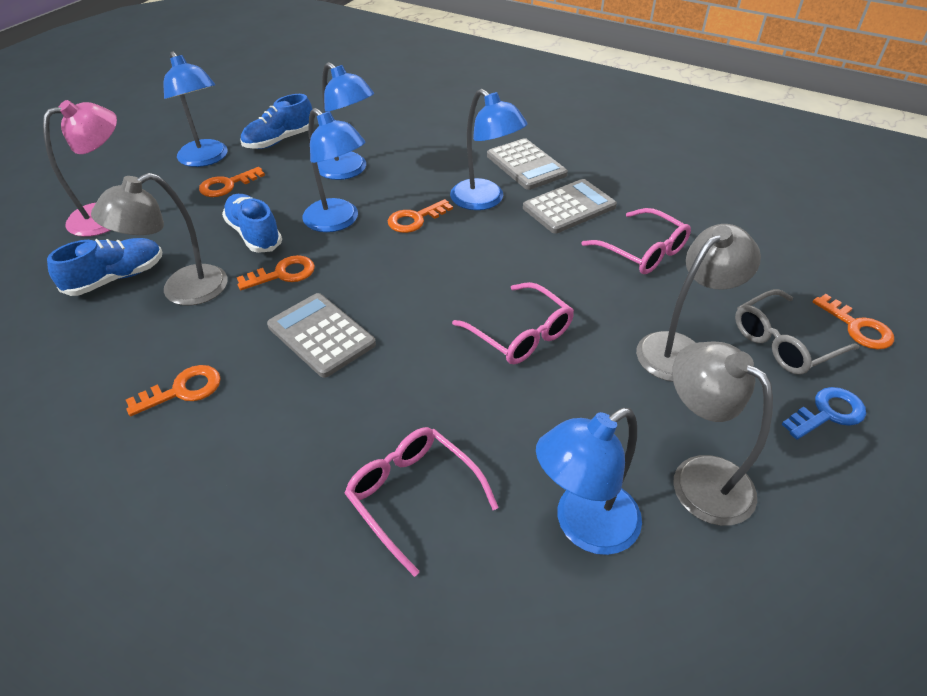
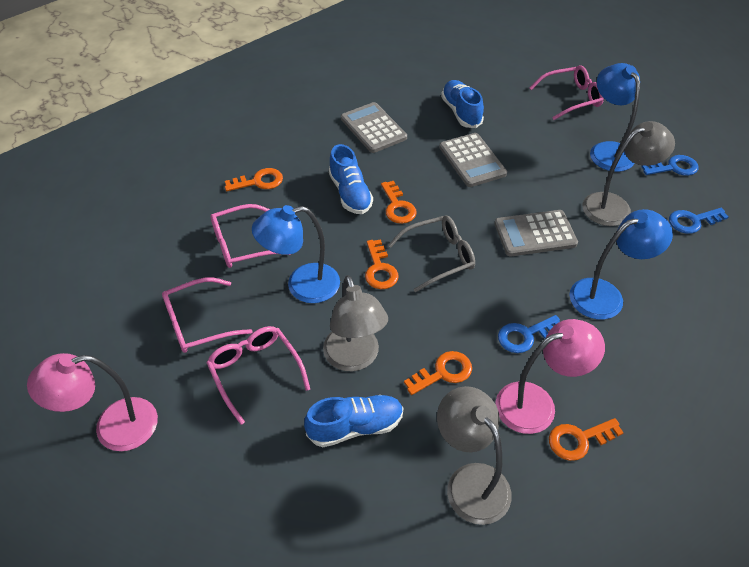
blue key: 1 -> 3
blue lamp: 5 -> 3
pink glasses: 3 -> 4
pink lamp: 1 -> 2

